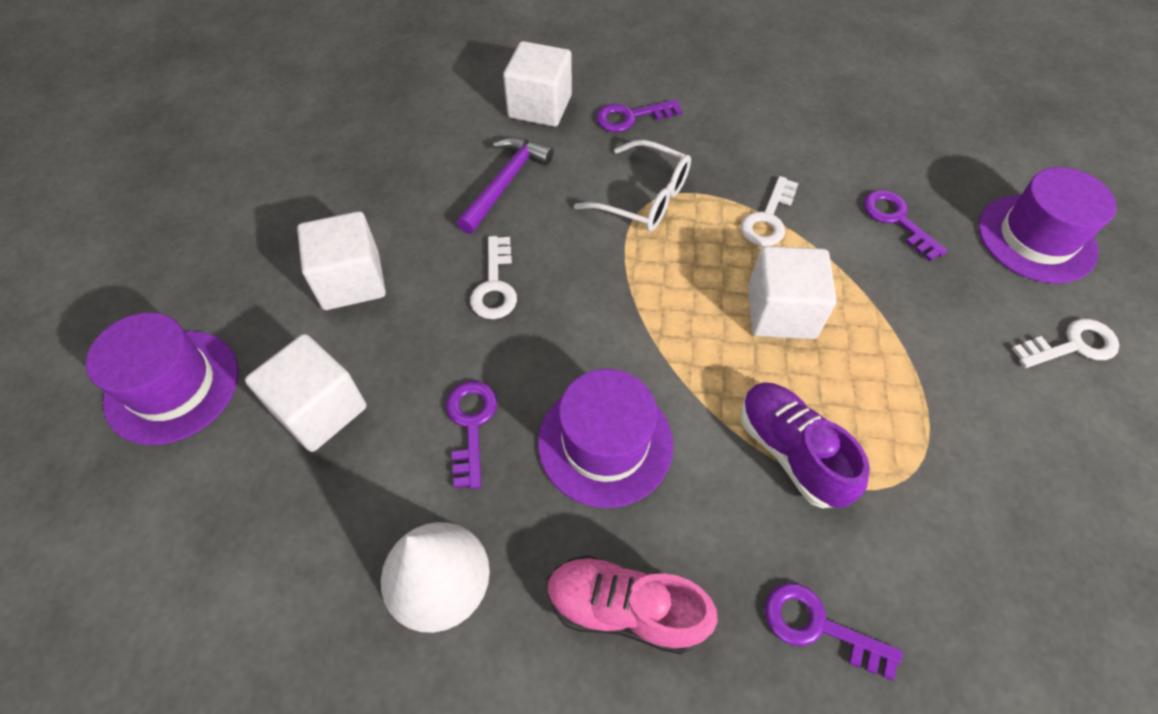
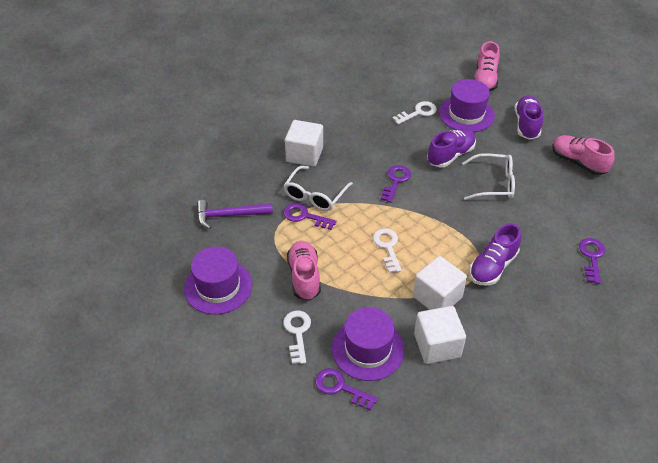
pink shoe: 1 -> 3
purple shoe: 1 -> 3
white cone: 1 -> 0
white cube: 4 -> 3
white glasses: 1 -> 2

